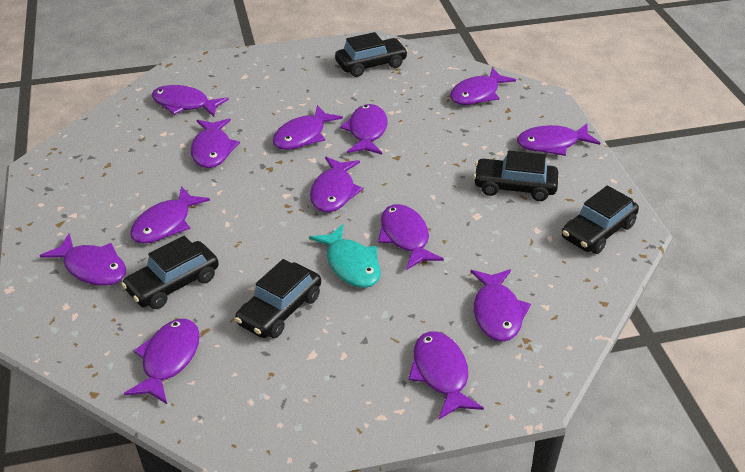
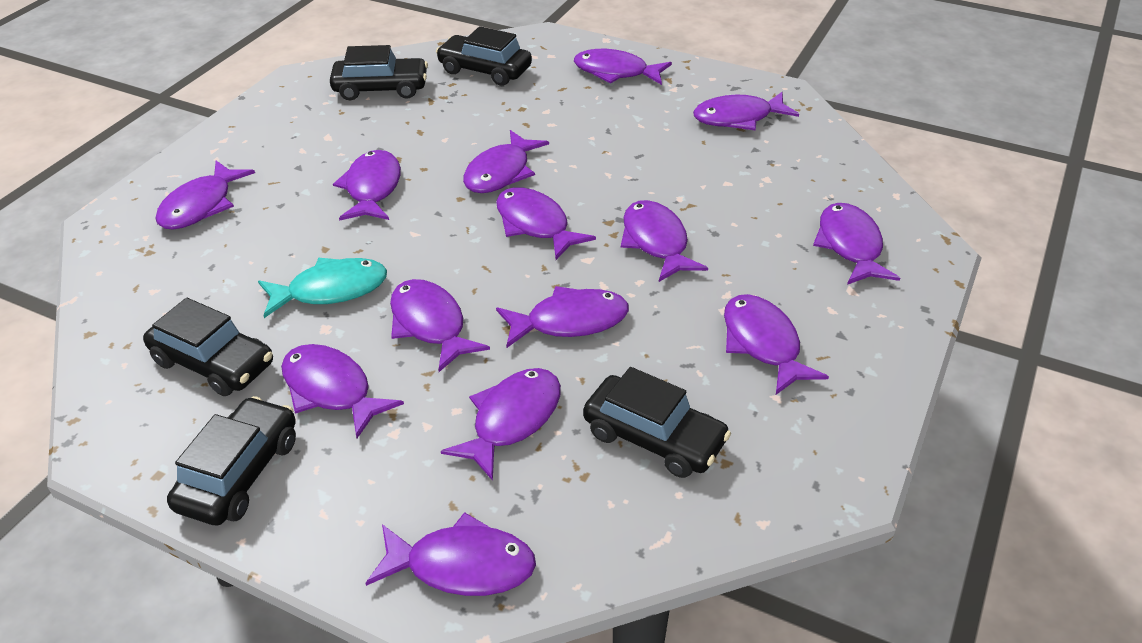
purple fish: 13 -> 14

